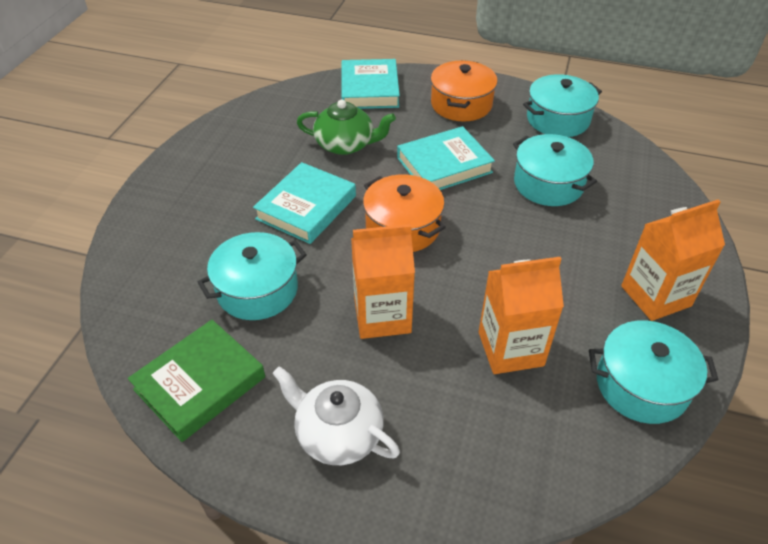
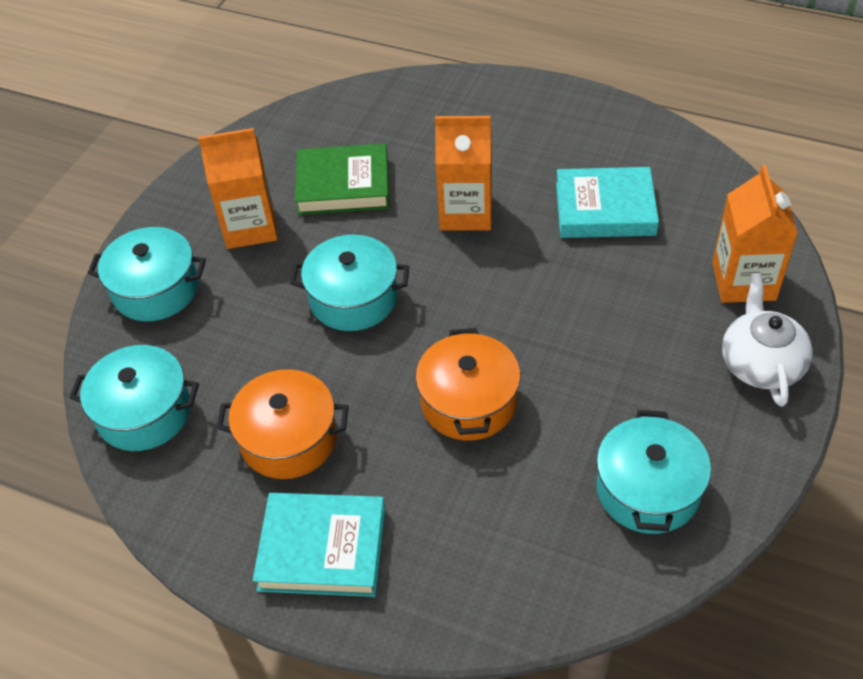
green teapot: 1 -> 0
turquoise book: 3 -> 2

